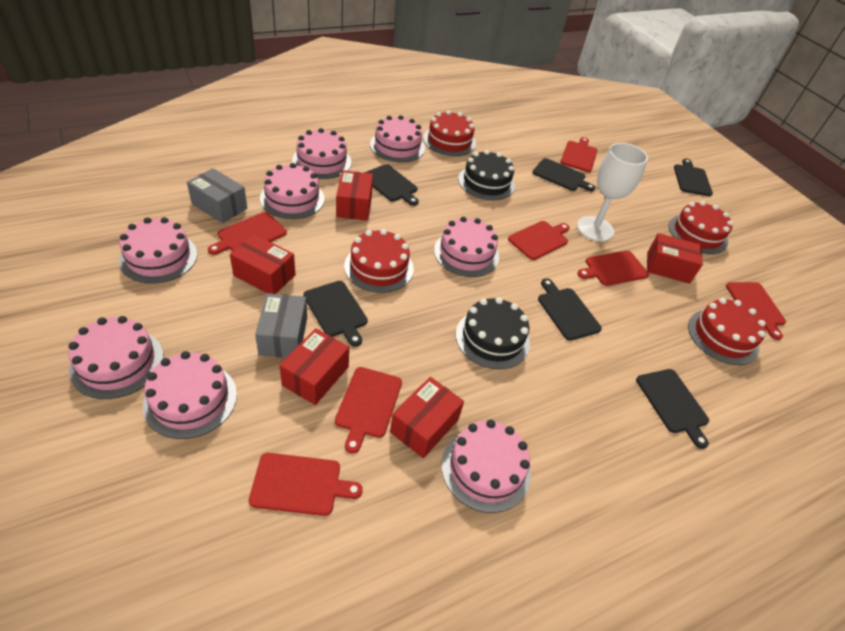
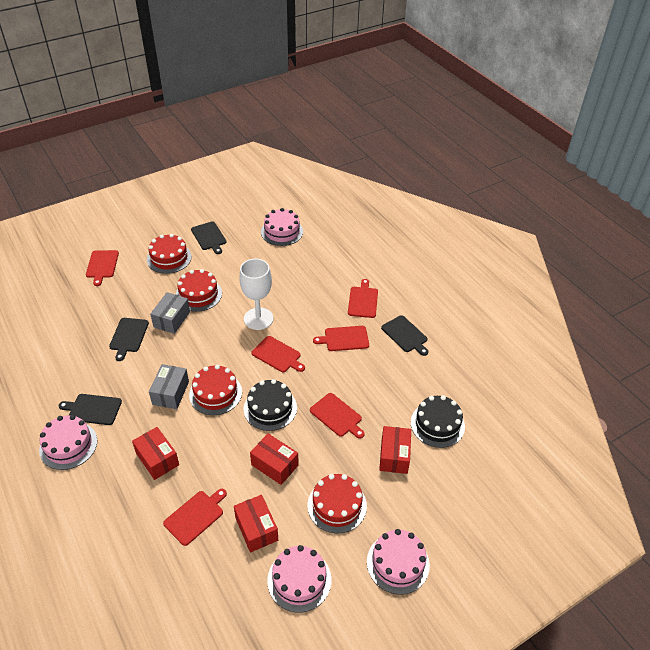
black cutting board: 6 -> 4
pink cake: 8 -> 4
red box: 5 -> 4
red cutting board: 7 -> 6

